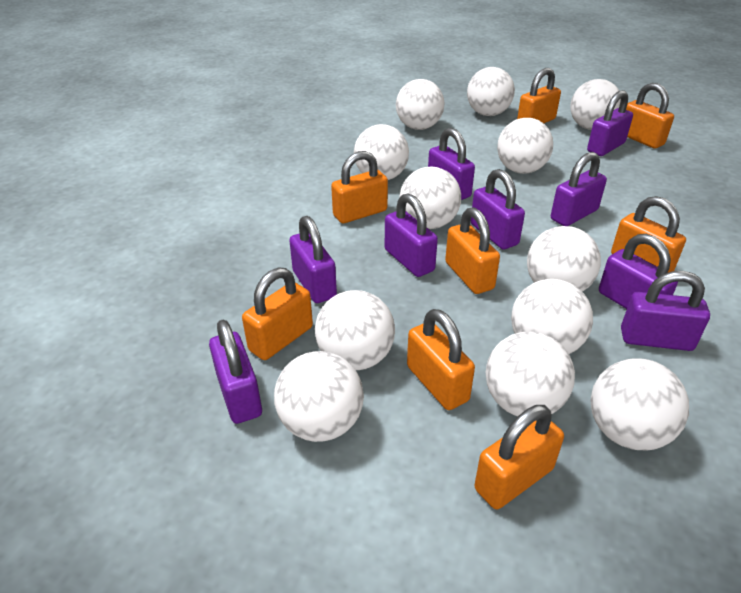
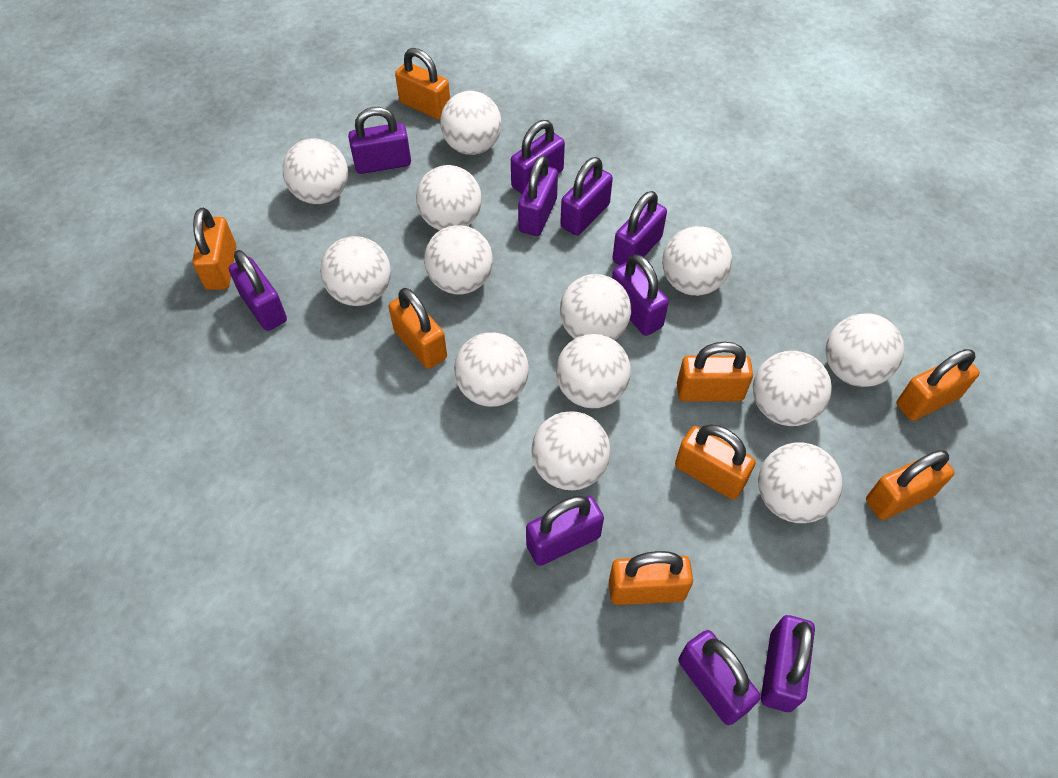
purple padlock: 9 -> 10
white ball: 12 -> 13

